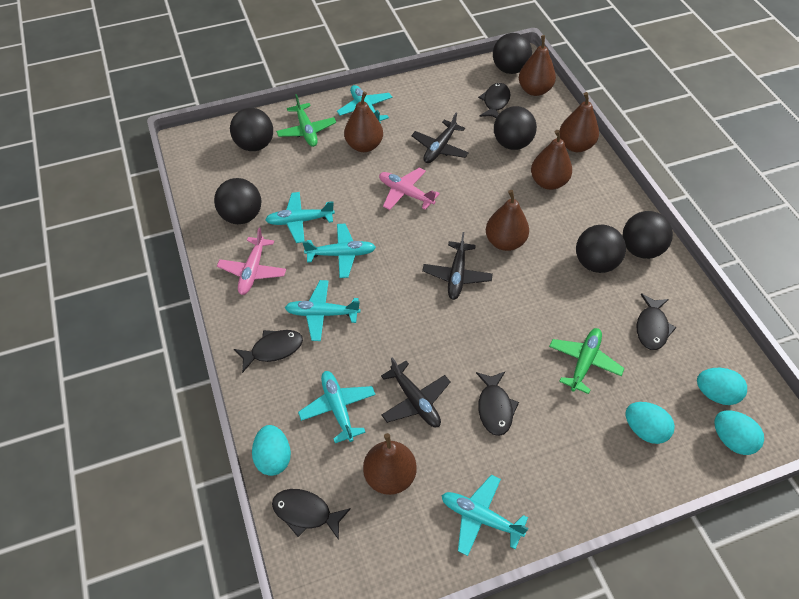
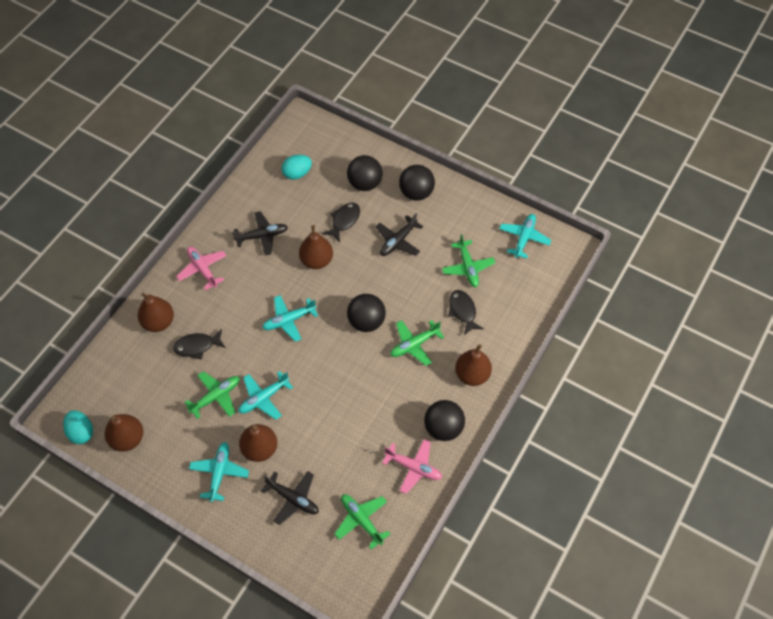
black ball: 6 -> 4
black fish: 5 -> 3
brown pear: 6 -> 5
green plane: 2 -> 4
turquoise egg: 4 -> 2
turquoise plane: 6 -> 4

